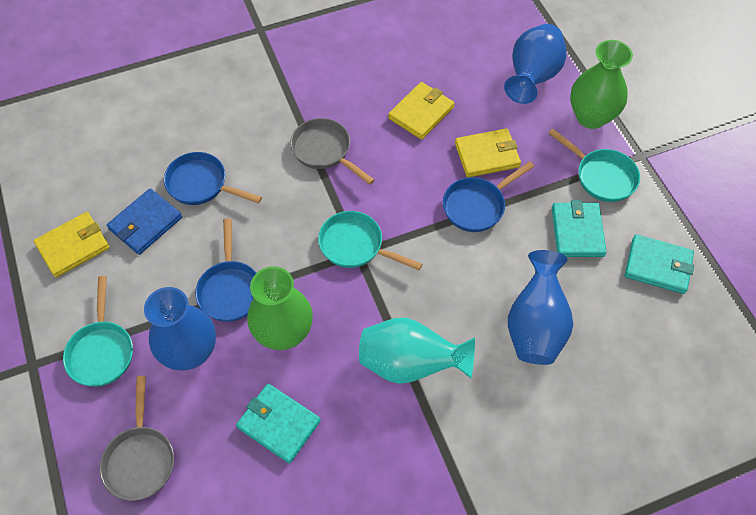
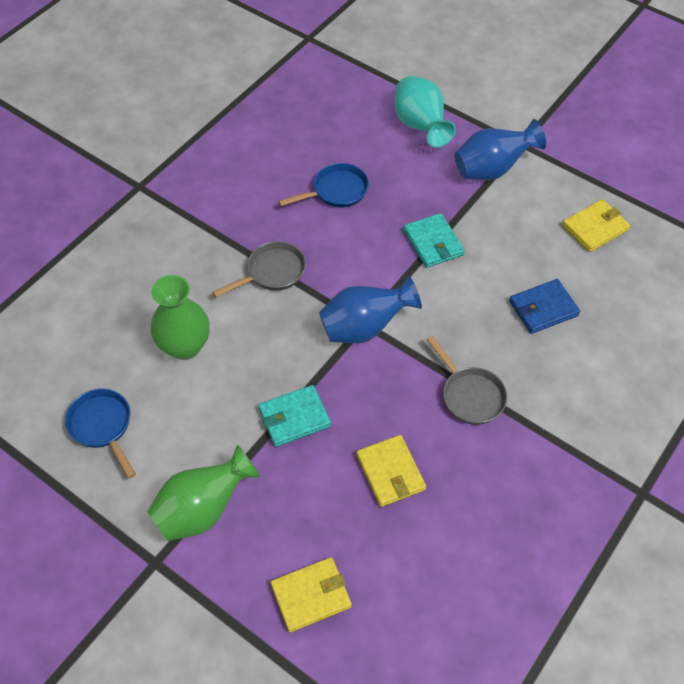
blue pan: 3 -> 2
blue vase: 3 -> 2
turquoise pan: 3 -> 0
turquoise wallet: 3 -> 2

